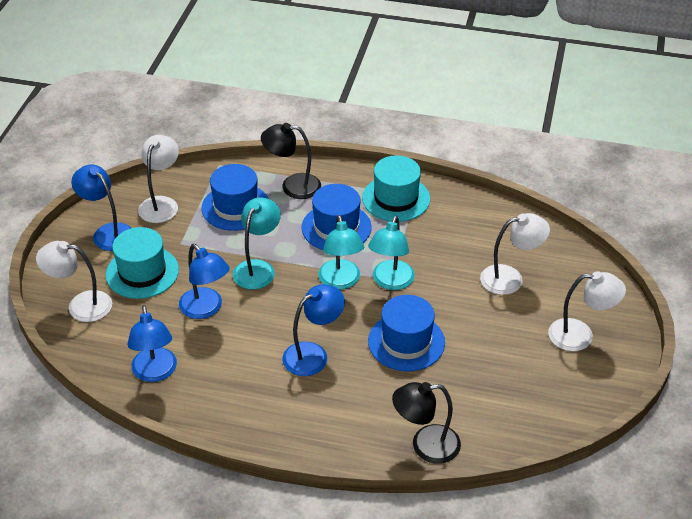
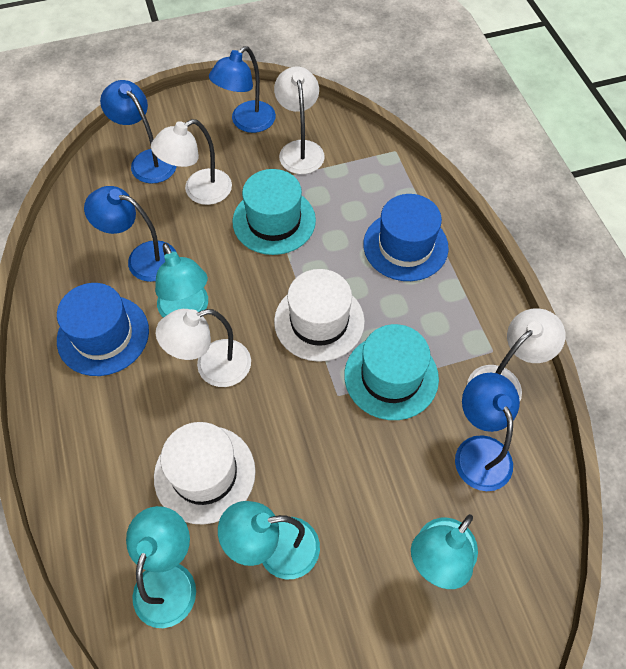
black lamp: 2 -> 0
blue hat: 3 -> 2
turquoise lamp: 3 -> 4
white hat: 0 -> 2

